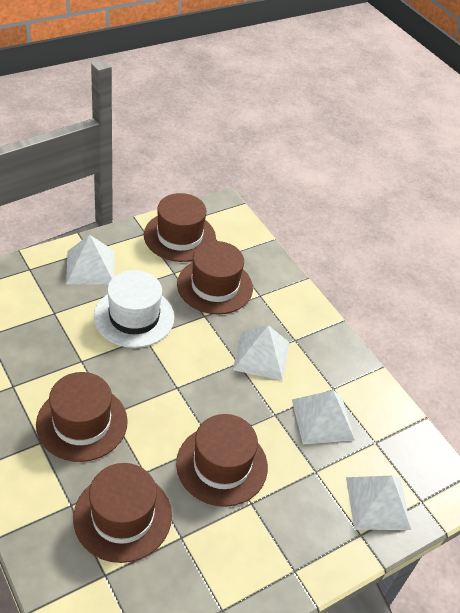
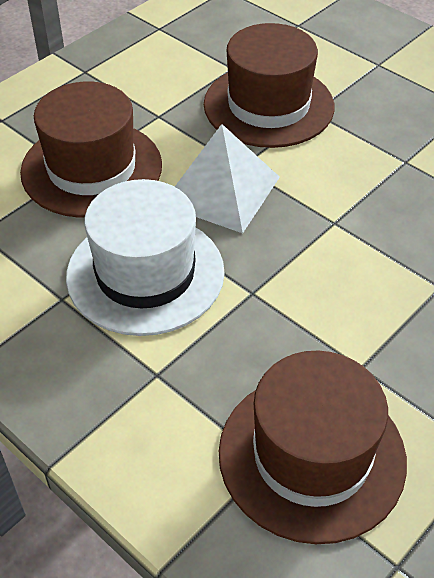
brown hat: 5 -> 3
white pyramid: 4 -> 1

